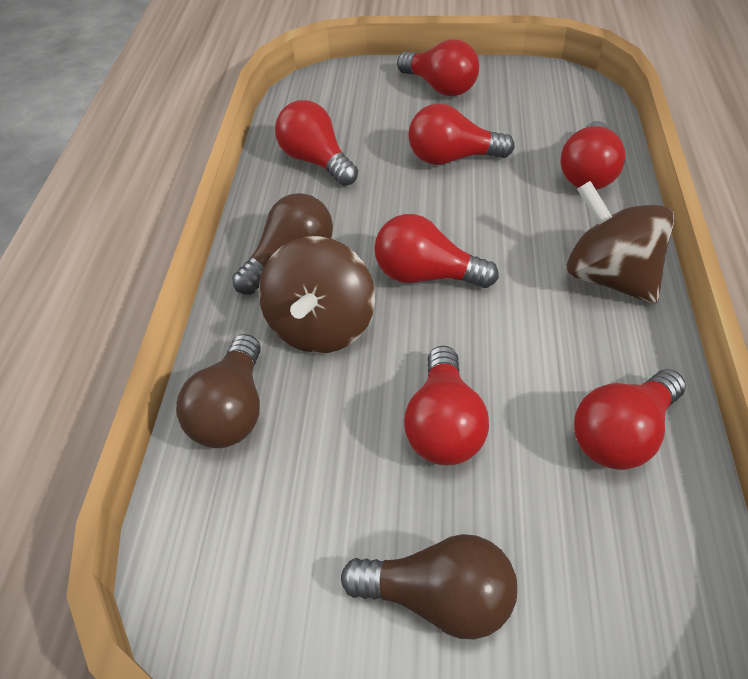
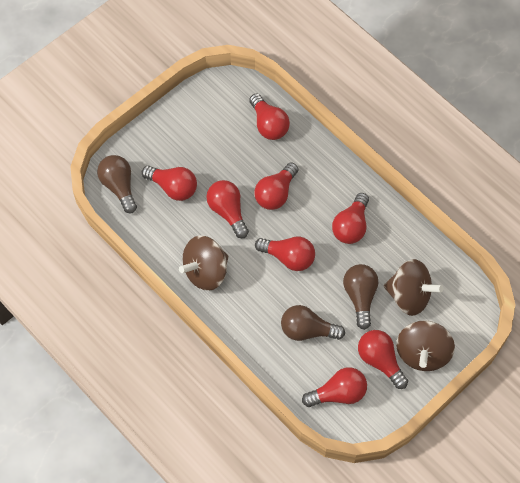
brown spinning top: 2 -> 3
red light bulb: 7 -> 8

